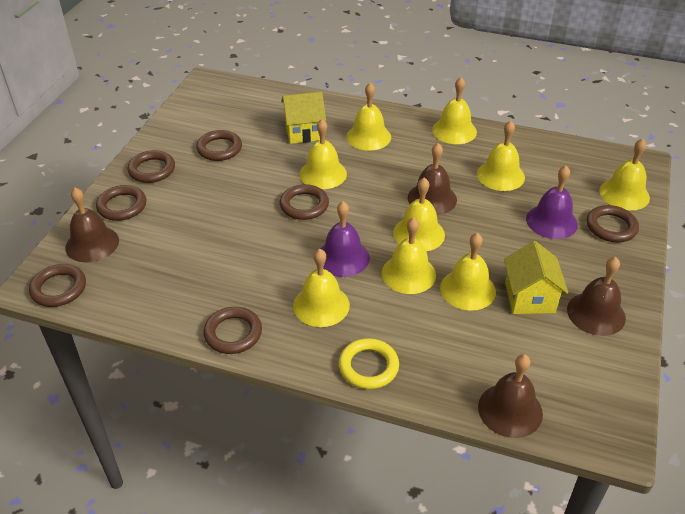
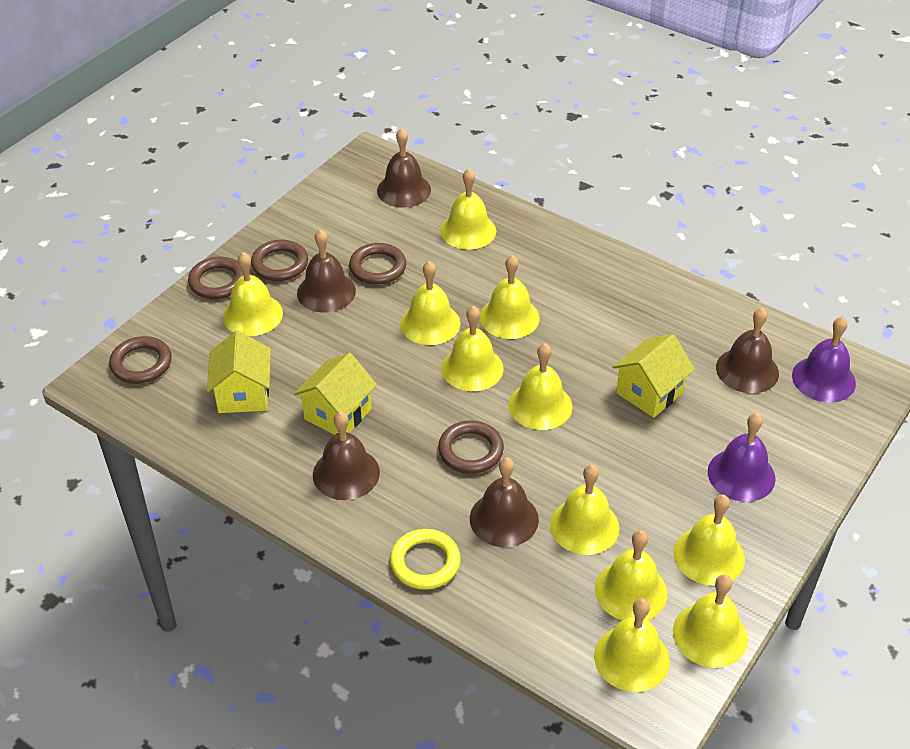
brown bell: 4 -> 5
brown ring: 7 -> 5
yellow bell: 9 -> 11
yellow house: 2 -> 3

